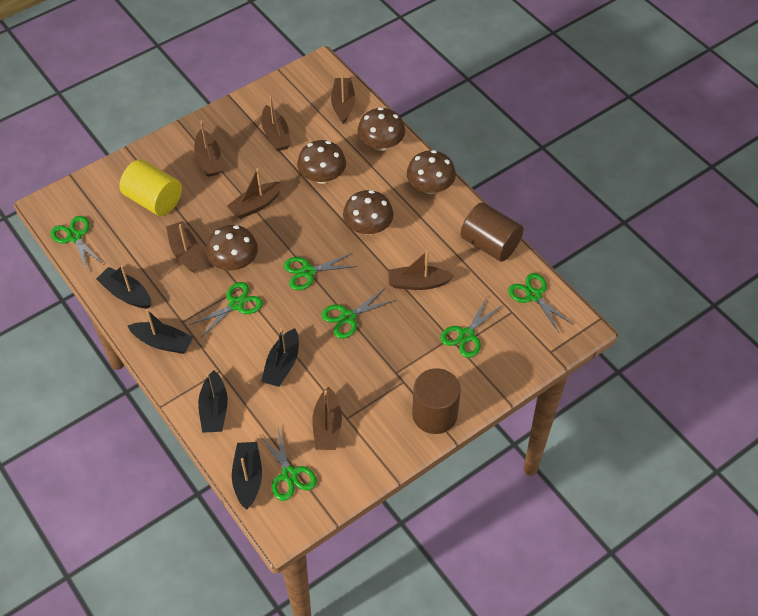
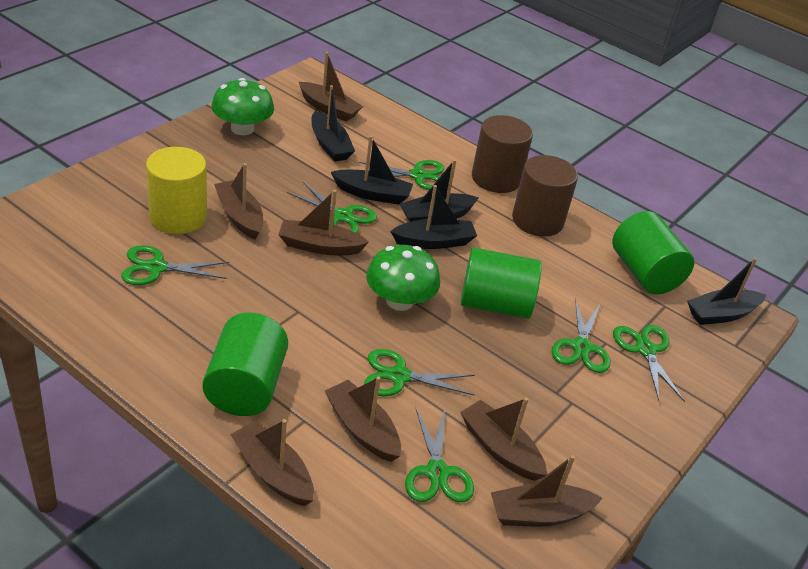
brown mushroom: 5 -> 0
green cylinder: 0 -> 3
green mushroom: 0 -> 2

